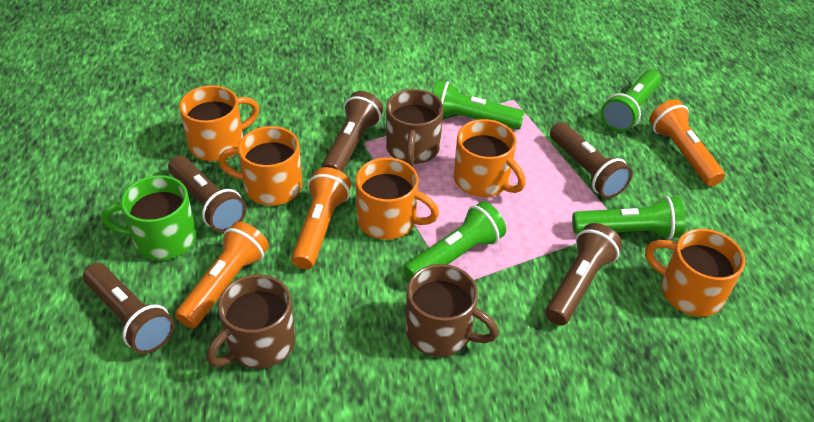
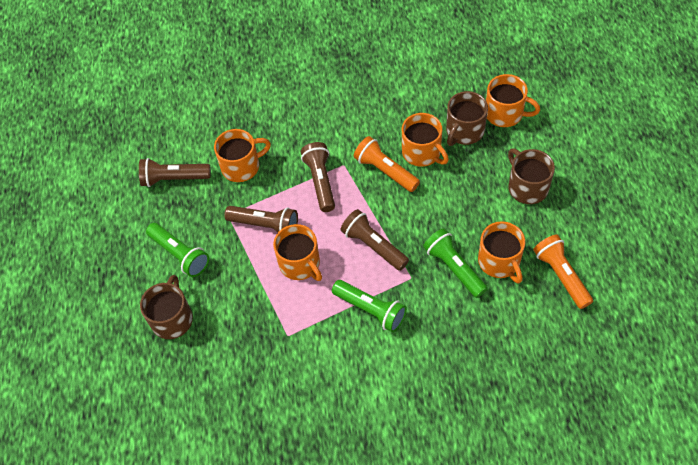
brown flashlight: 5 -> 4
green flashlight: 4 -> 3
green mug: 1 -> 0
orange flashlight: 3 -> 2

